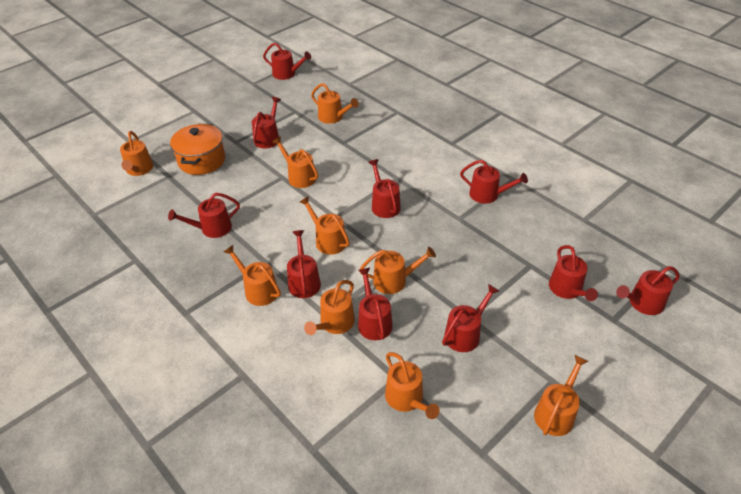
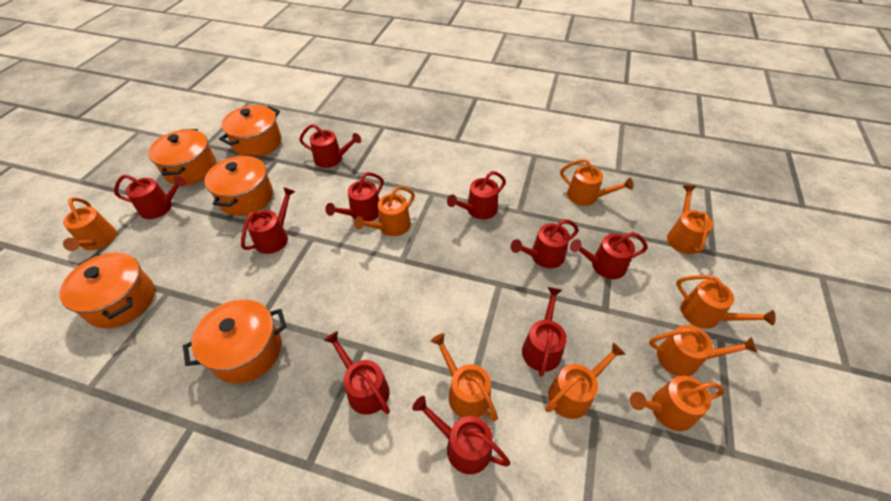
orange pot: 1 -> 5

